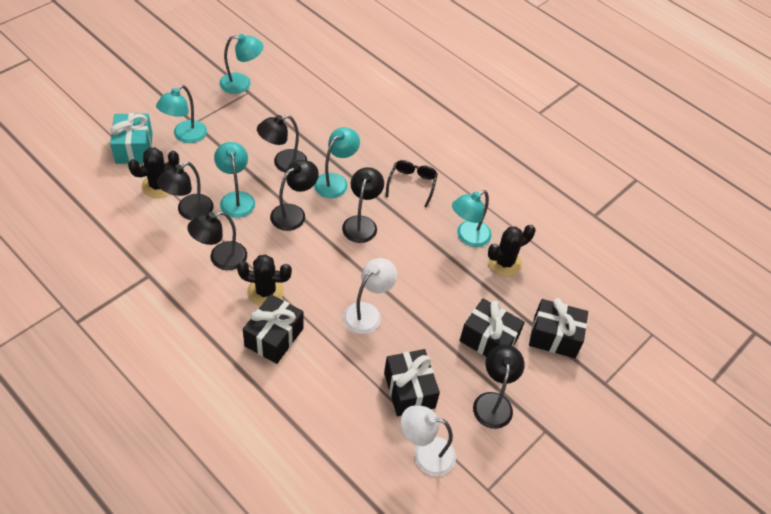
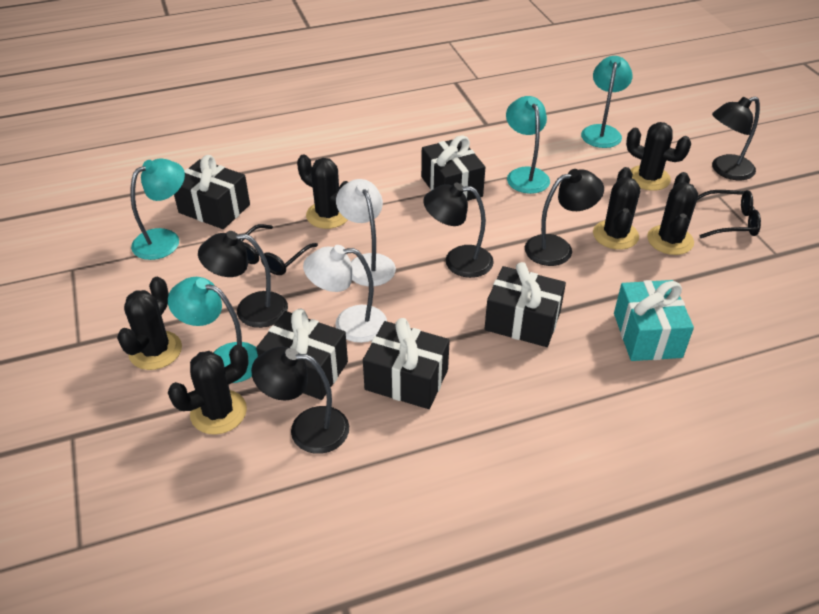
black cactus: 3 -> 6
black gift: 4 -> 5
black glasses: 1 -> 2
black lamp: 6 -> 5
turquoise lamp: 5 -> 4

